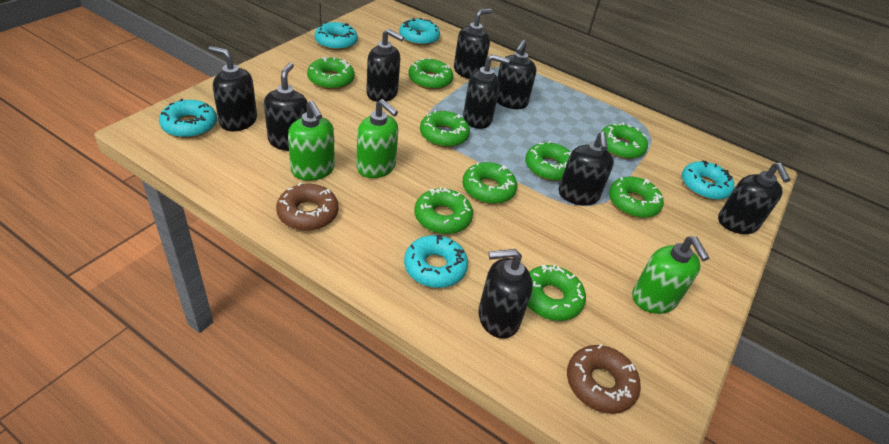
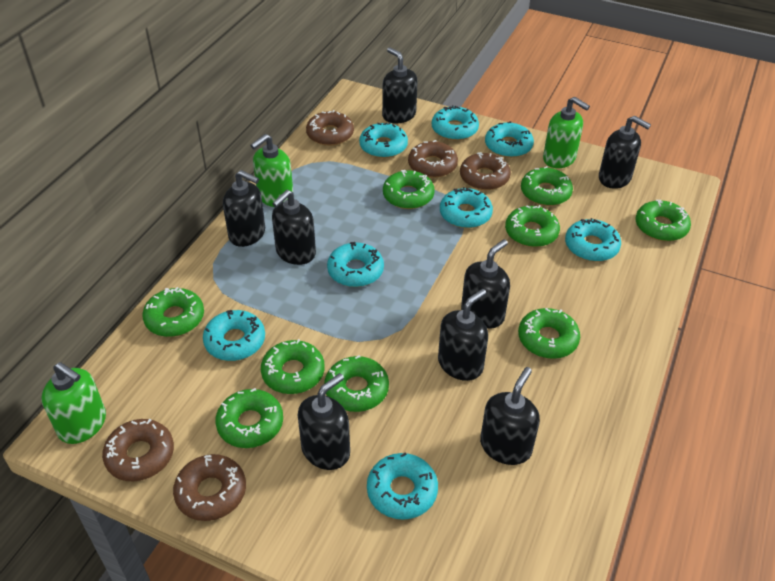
black soap dispenser: 9 -> 8
brown donut: 2 -> 5
turquoise donut: 5 -> 8

